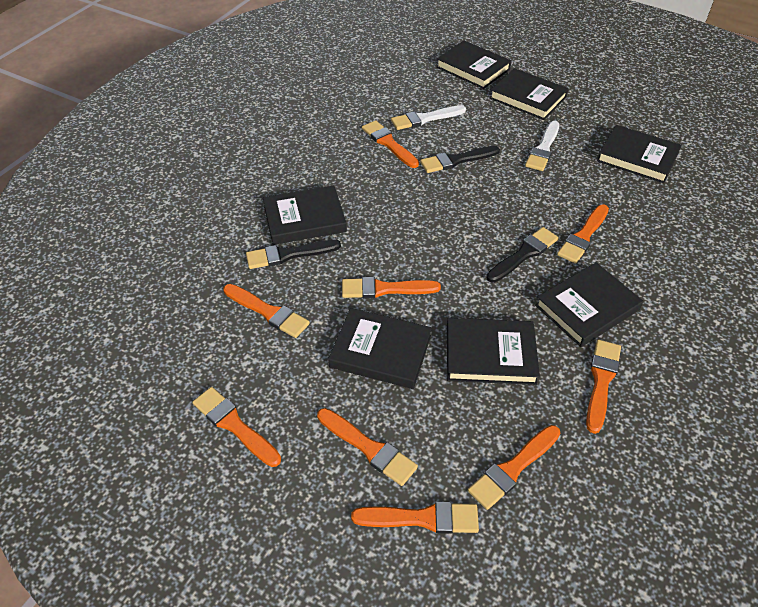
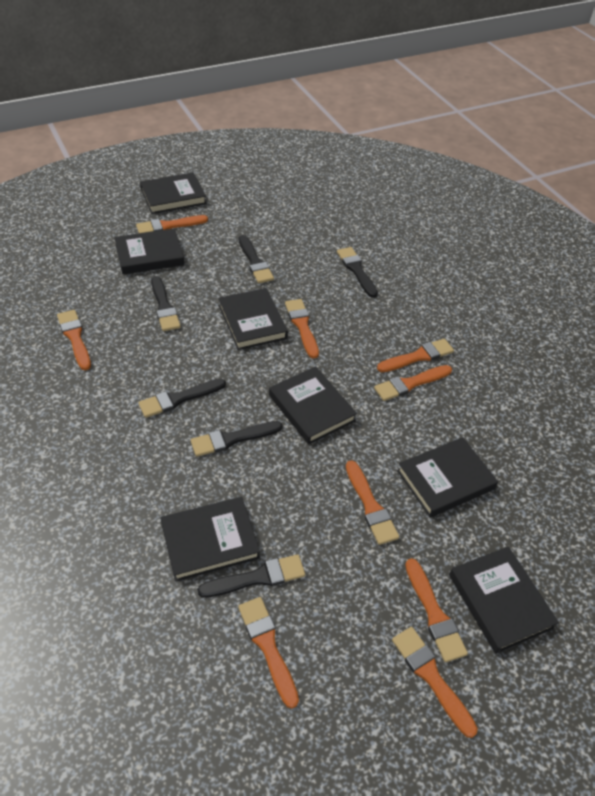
black brush: 3 -> 6
white brush: 2 -> 0

